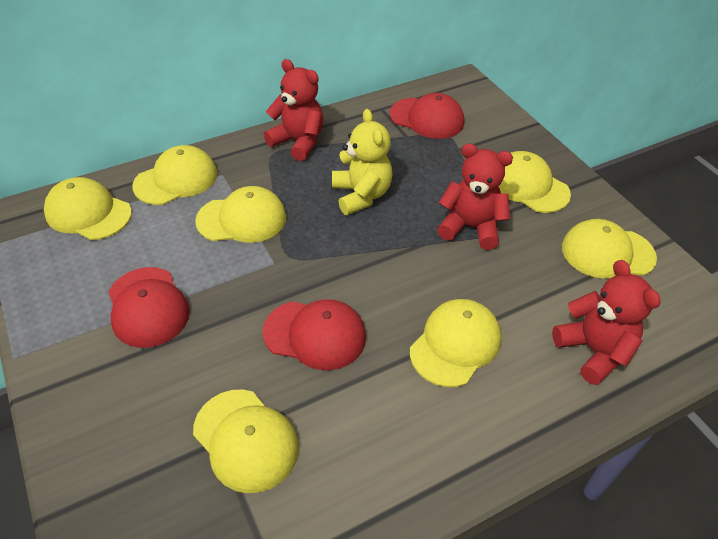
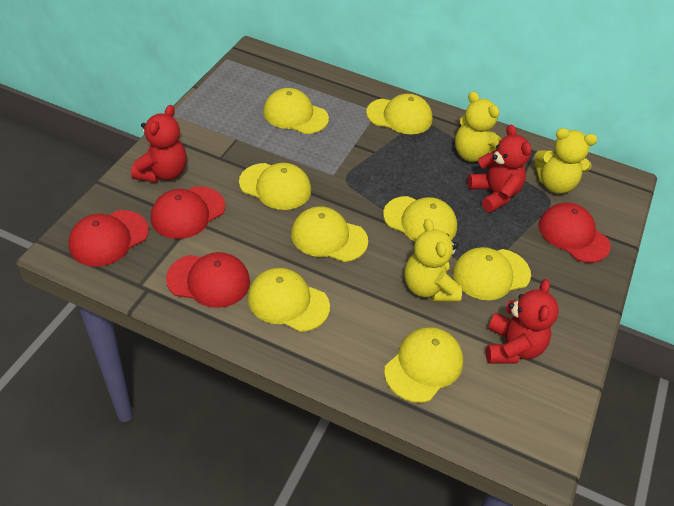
red cap: 3 -> 4
yellow cap: 7 -> 8
yellow teddy bear: 1 -> 3

